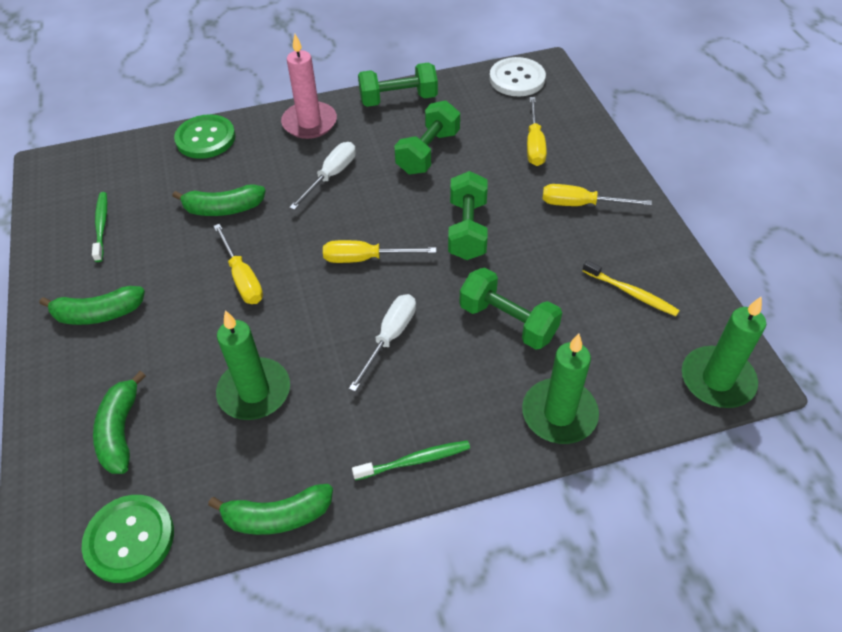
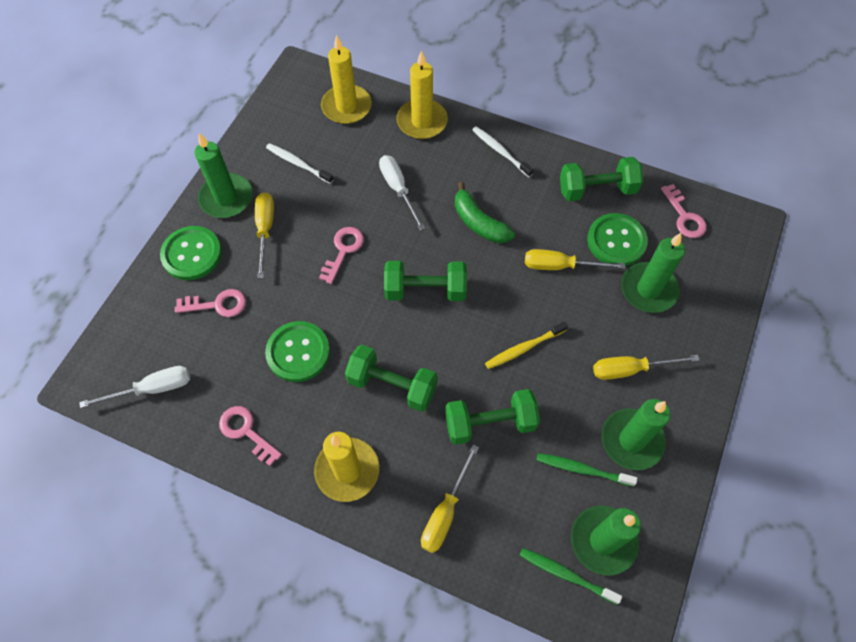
green banana: 4 -> 1
green button: 2 -> 3
green candle: 3 -> 4
pink candle: 1 -> 0
pink key: 0 -> 4
white button: 1 -> 0
white toothbrush: 0 -> 2
yellow candle: 0 -> 3

